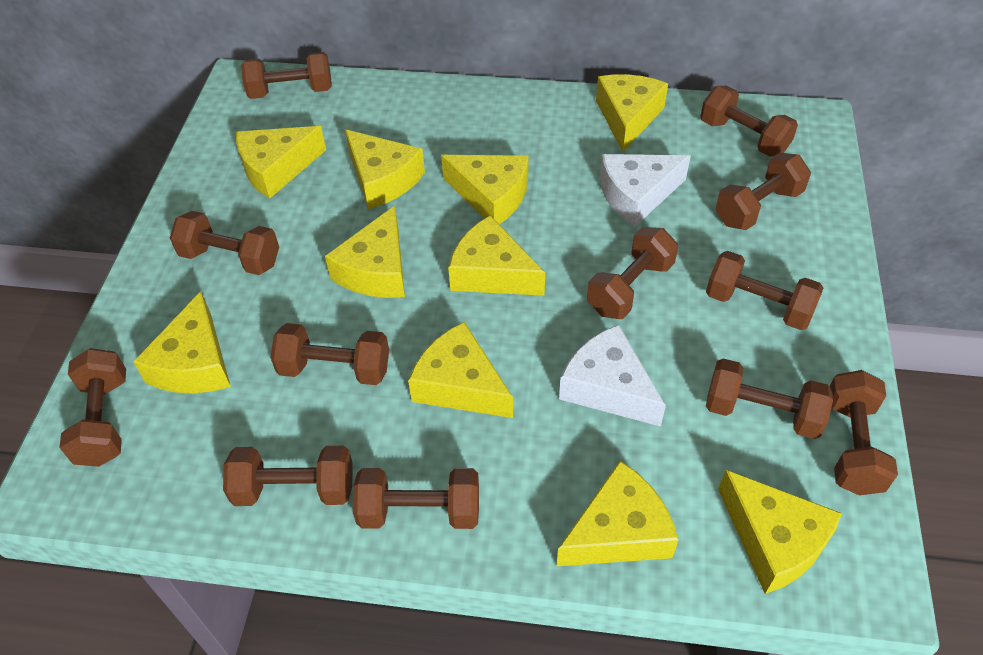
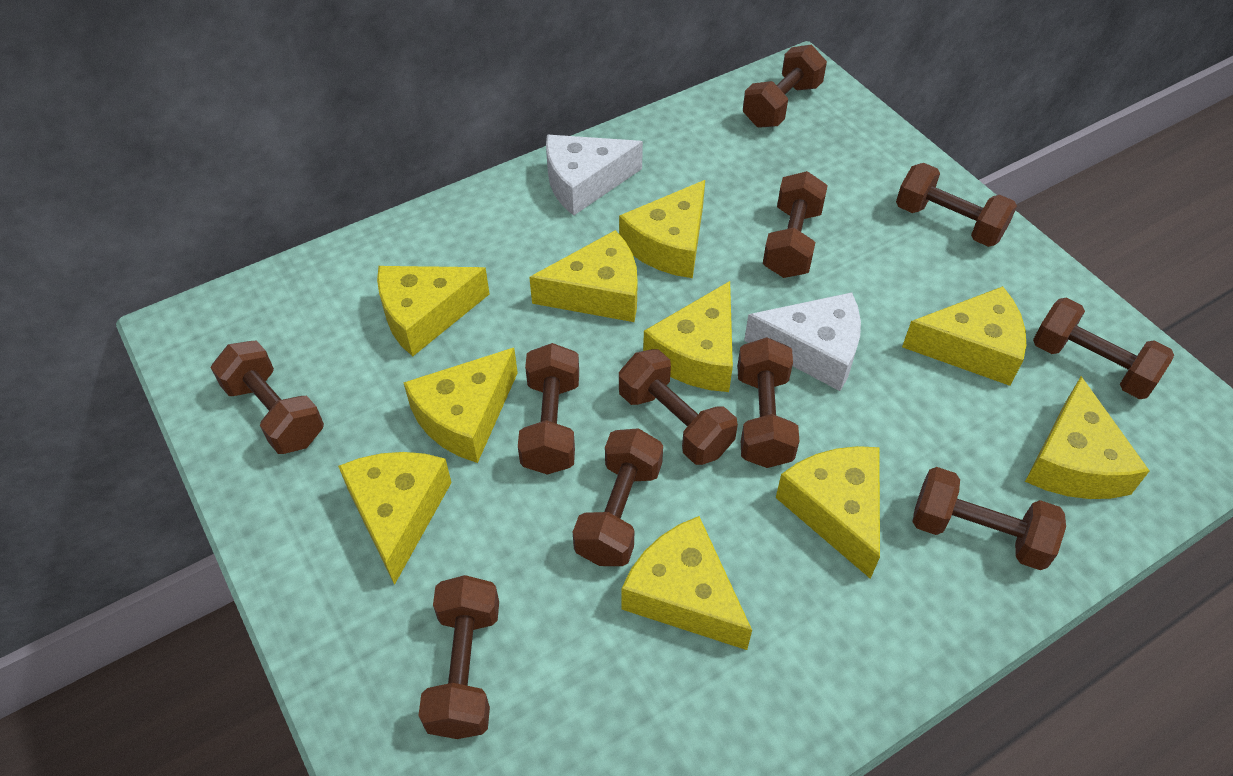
brown dumbbell: 12 -> 11

